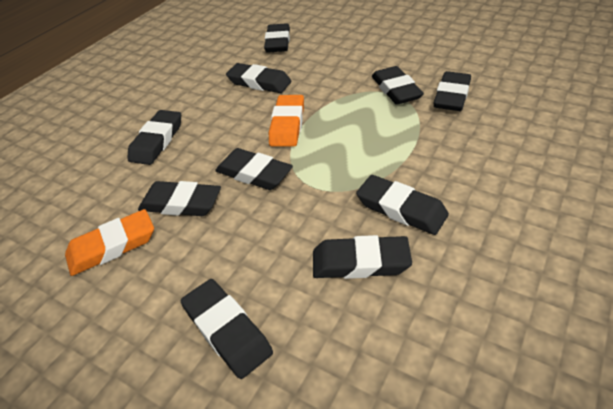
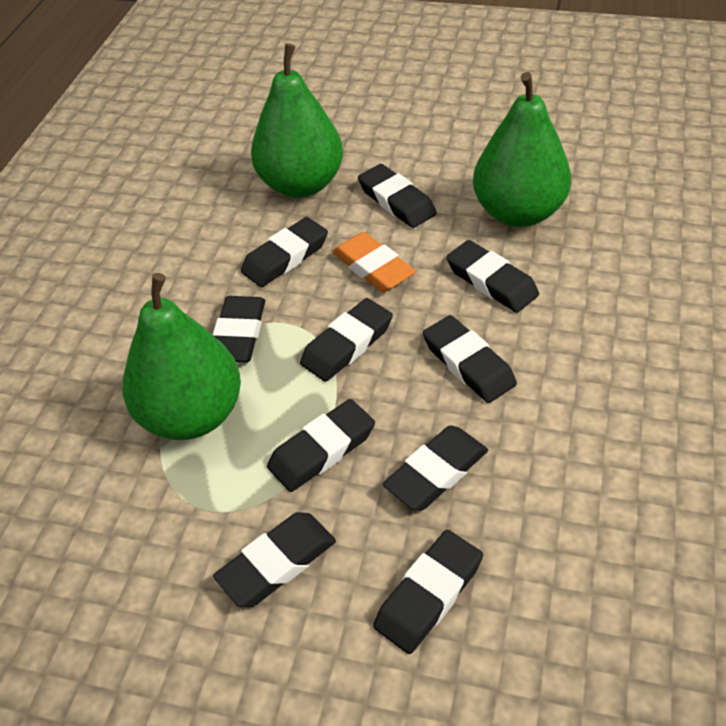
green pear: 0 -> 3
orange eraser: 2 -> 1

